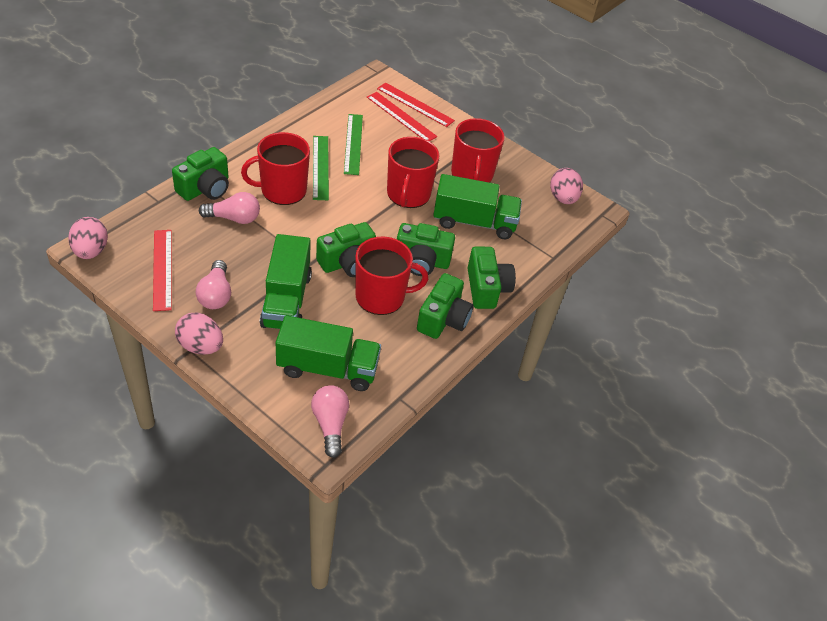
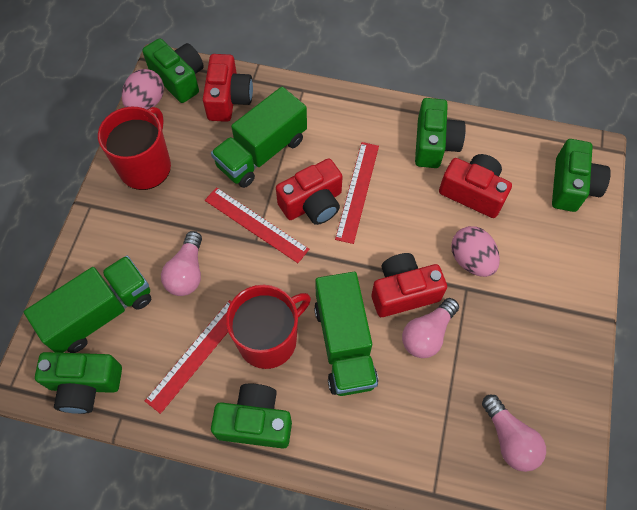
green ruler: 2 -> 0
pink egg: 3 -> 2
red camera: 0 -> 4
red mug: 4 -> 2

